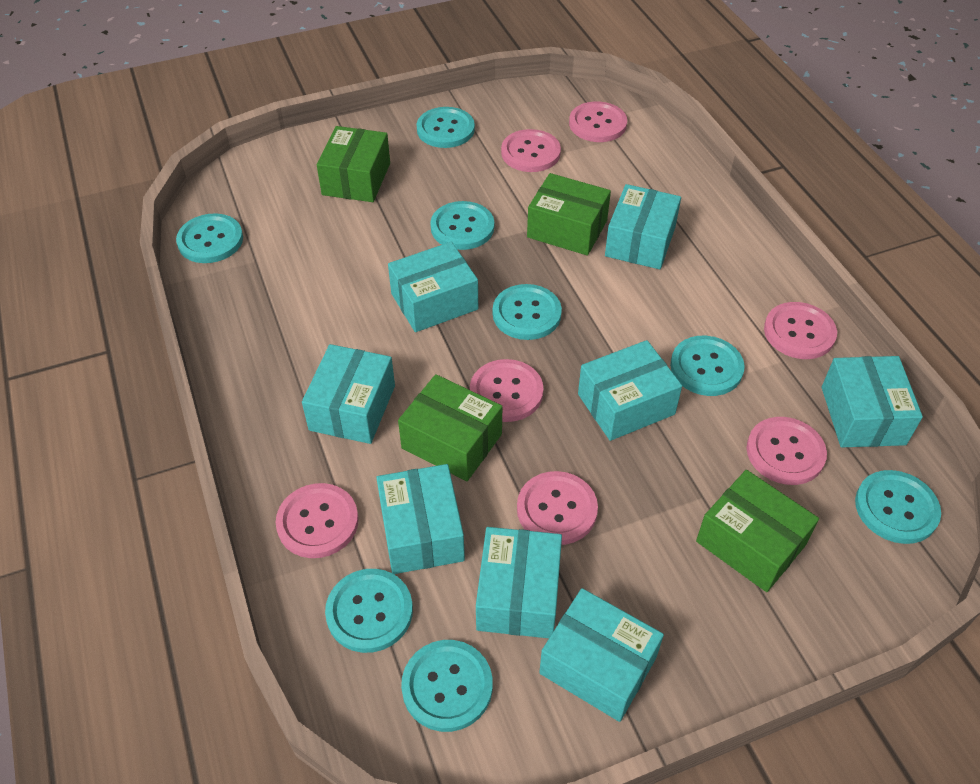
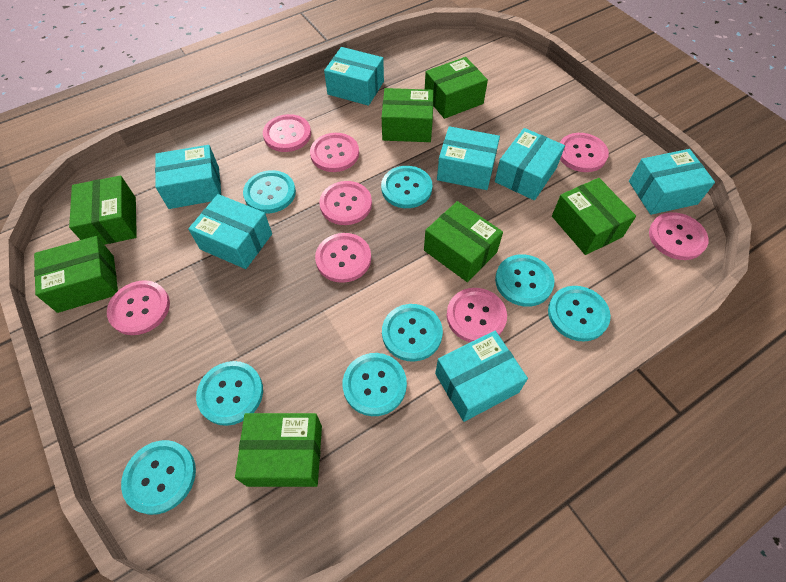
green box: 4 -> 7
pink button: 7 -> 8
turquoise box: 8 -> 7

